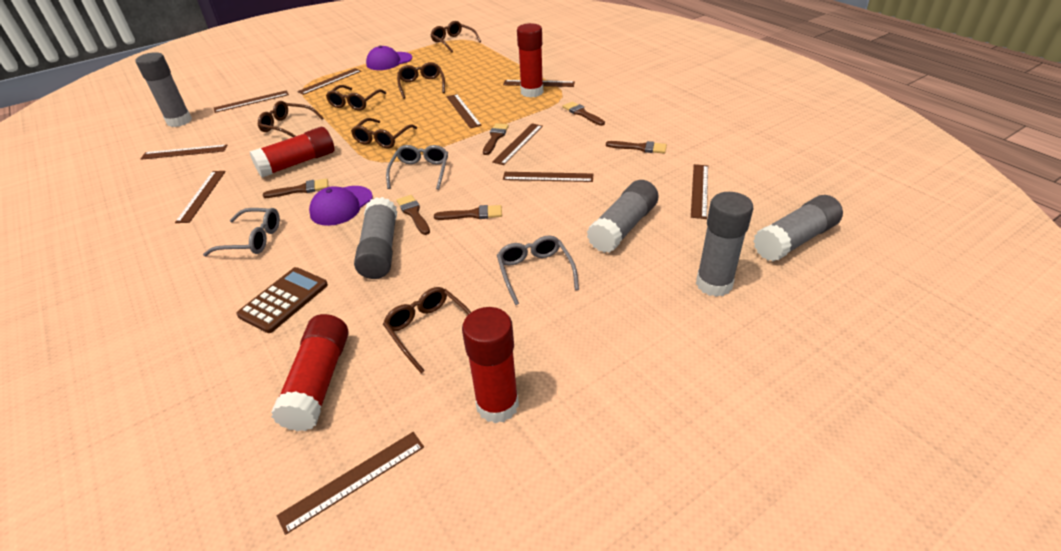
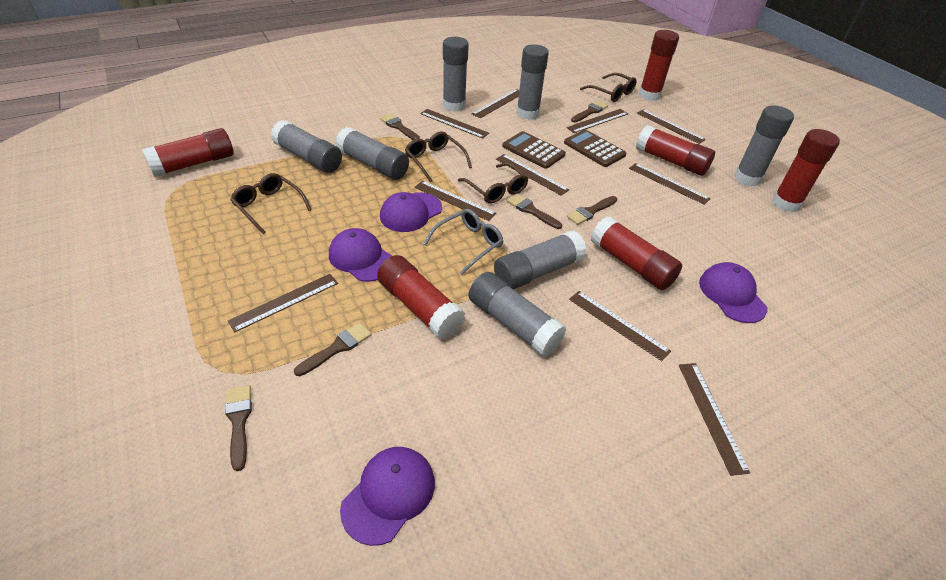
brown calculator: 1 -> 2
brown glasses: 6 -> 4
grey glasses: 3 -> 1
grey glue stick: 5 -> 7
purple cap: 2 -> 4
red glue stick: 4 -> 6

